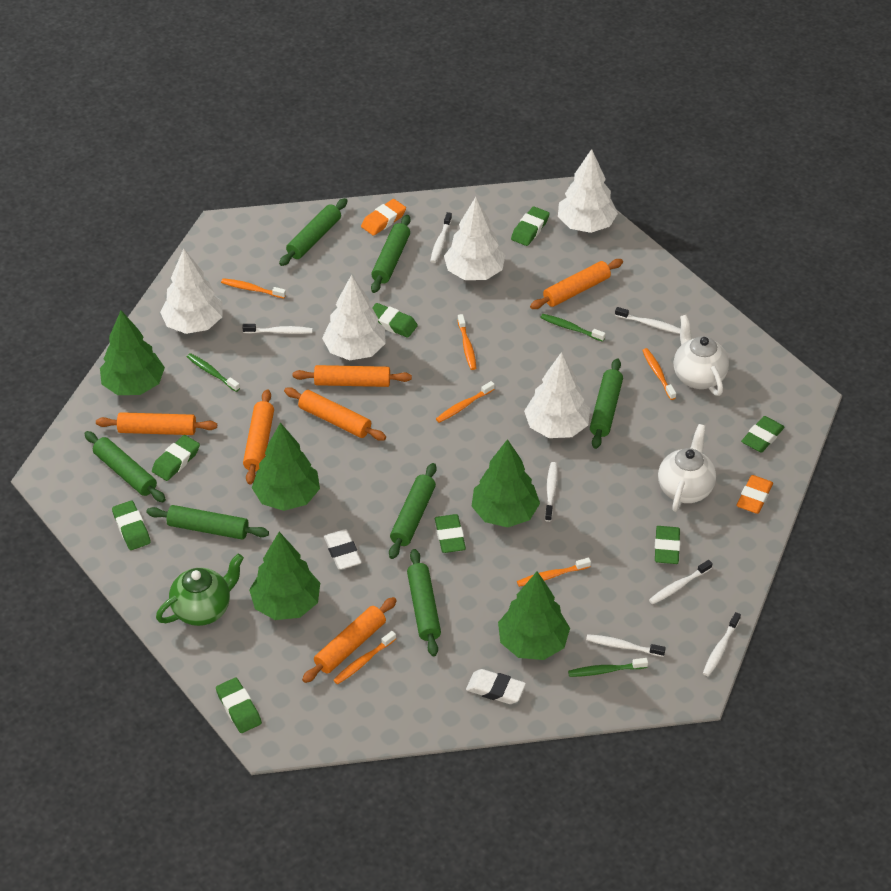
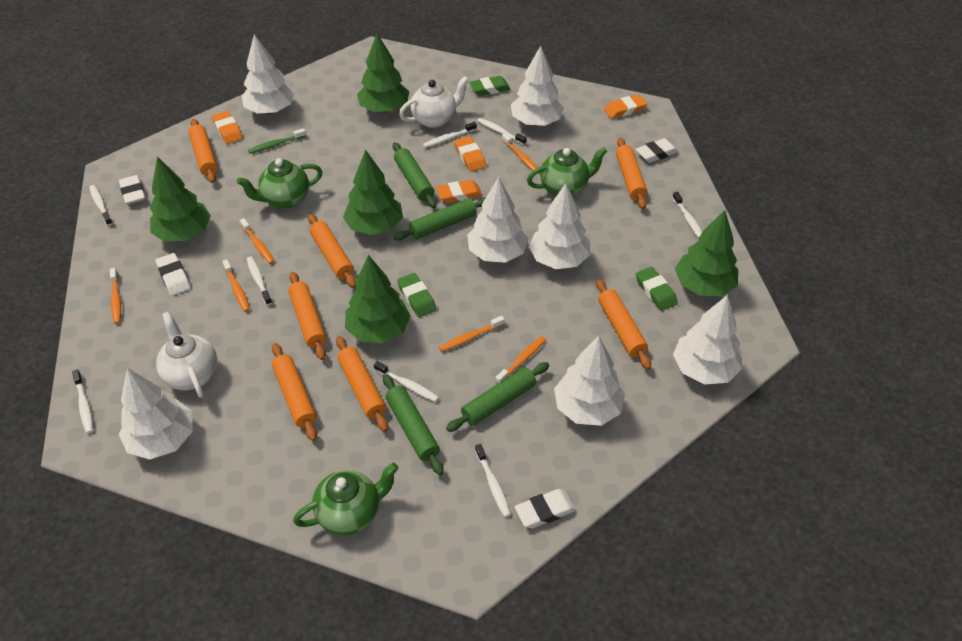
green eraser: 8 -> 3
green rolling pin: 7 -> 4
green teapot: 1 -> 3
green toothbrush: 3 -> 1
orange eraser: 2 -> 4
orange rolling pin: 6 -> 7
white eraser: 2 -> 4
white toothbrush: 7 -> 8
white tree: 5 -> 7

